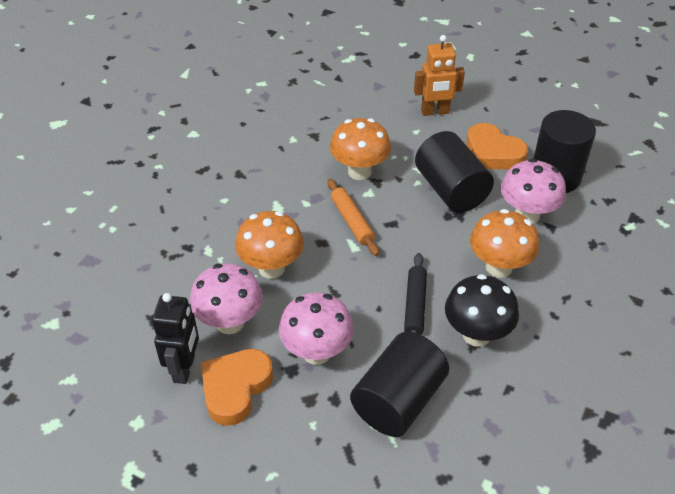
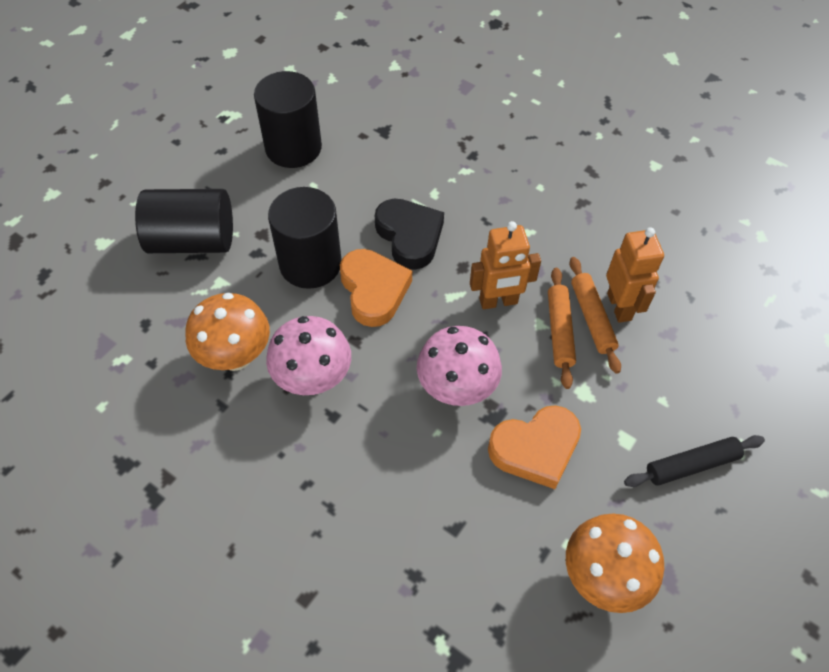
black heart: 0 -> 1
black mushroom: 1 -> 0
black robot: 1 -> 0
orange mushroom: 3 -> 2
orange robot: 1 -> 2
orange rolling pin: 1 -> 2
pink mushroom: 3 -> 2

